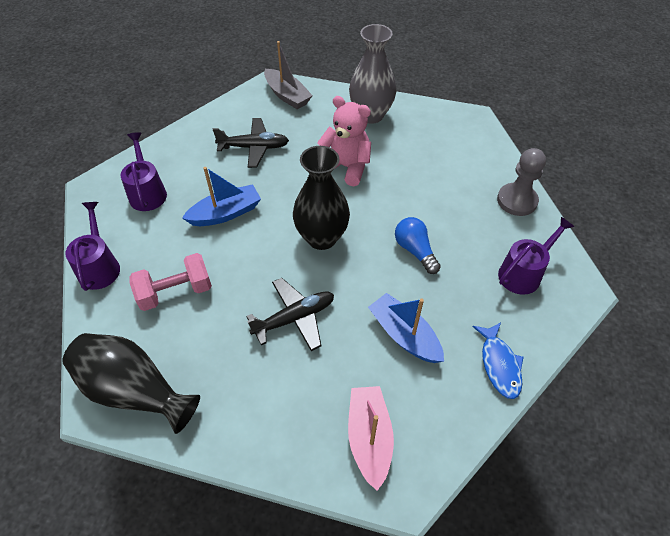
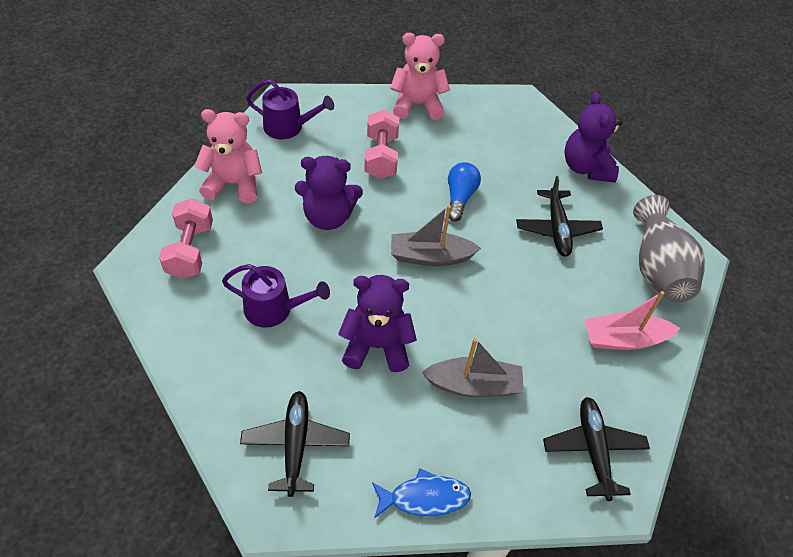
black plane: 2 -> 3
black vase: 2 -> 0
blue boat: 2 -> 0
grey boat: 1 -> 2
grey pawn: 1 -> 0
pink dumbbell: 1 -> 2
pink teddy bear: 1 -> 2
purple teddy bear: 0 -> 3
purple watering can: 3 -> 2

